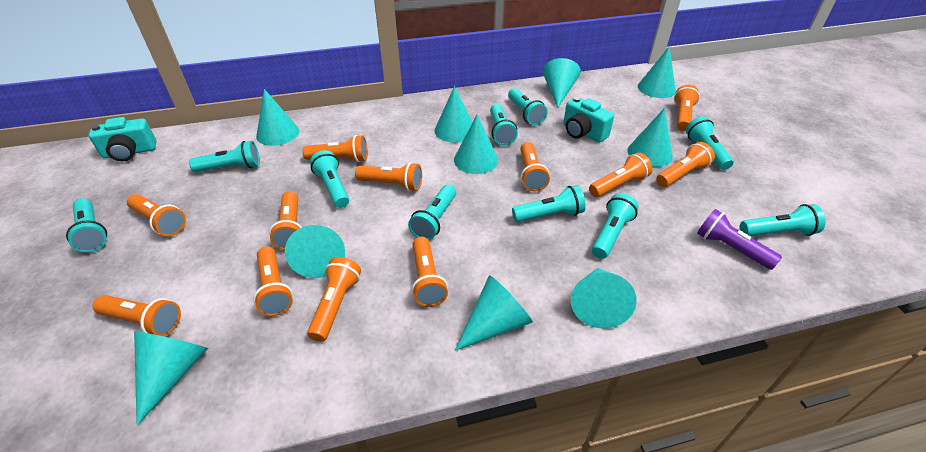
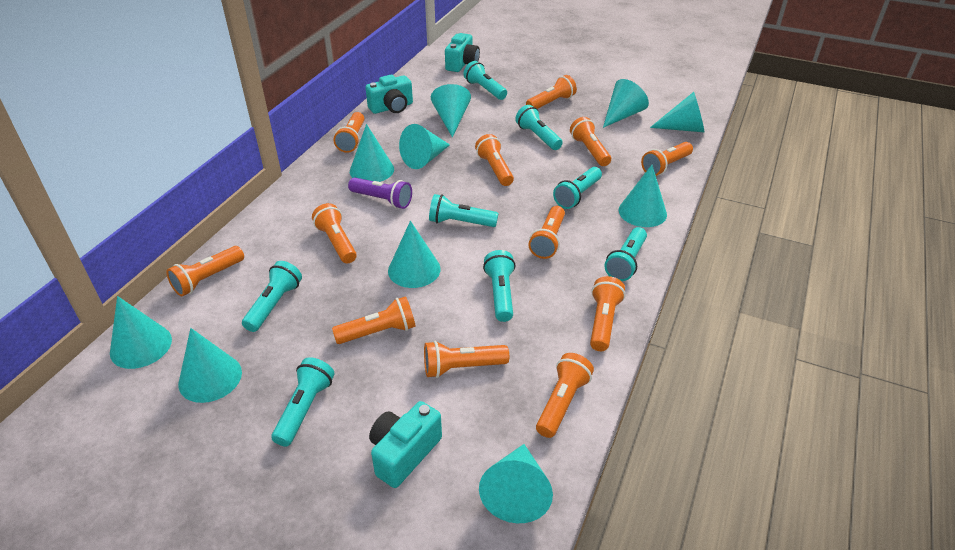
turquoise camera: 2 -> 3
turquoise flashlight: 10 -> 8

